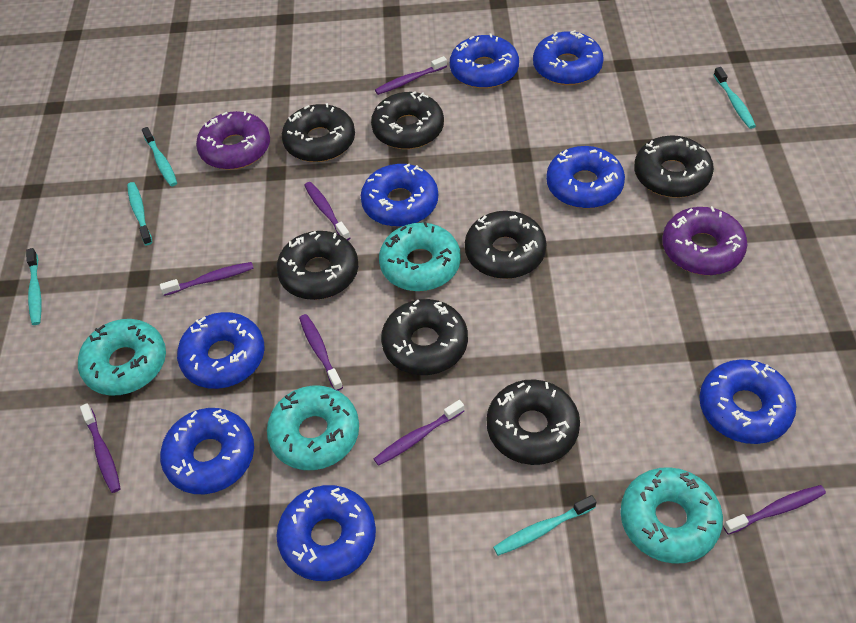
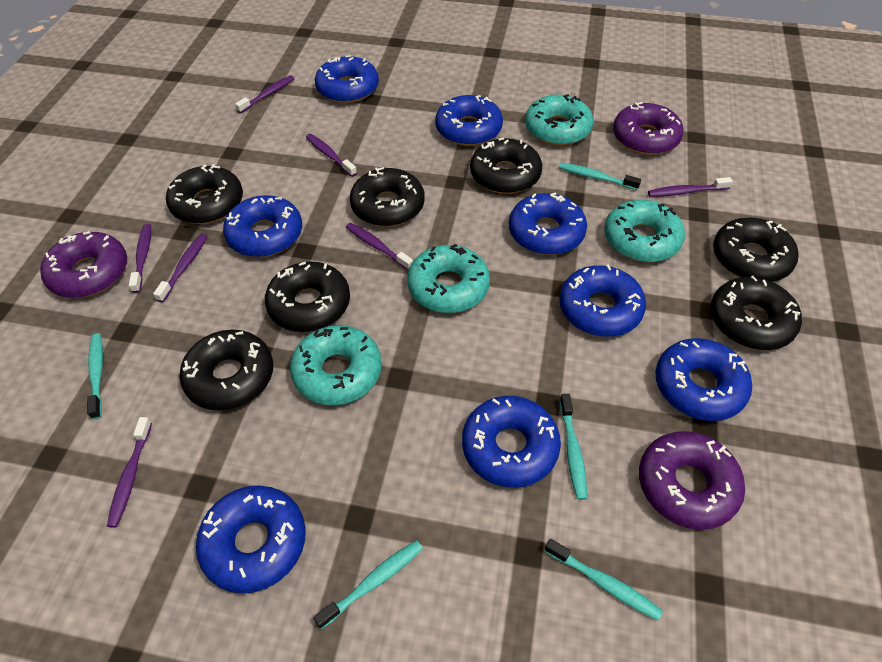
purple donut: 2 -> 3

